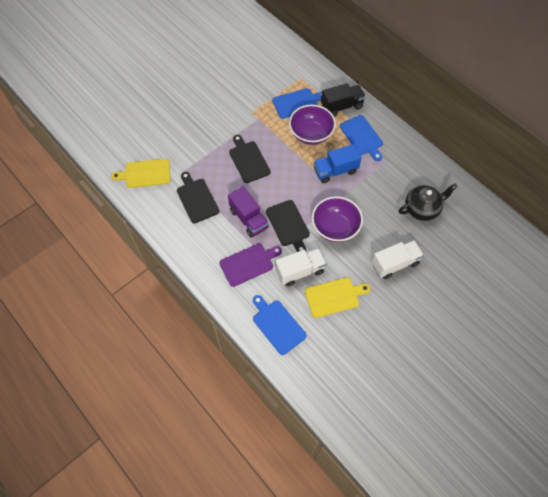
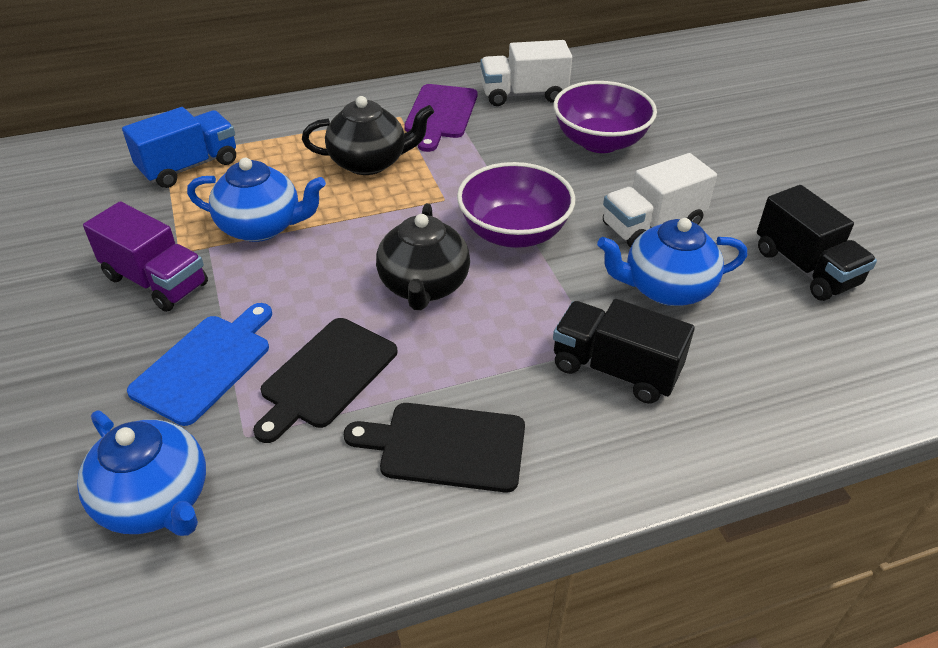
black cutting board: 3 -> 2
black teapot: 1 -> 2
black truck: 1 -> 2
blue cutting board: 3 -> 1
blue teapot: 0 -> 3
yellow cutting board: 2 -> 0

